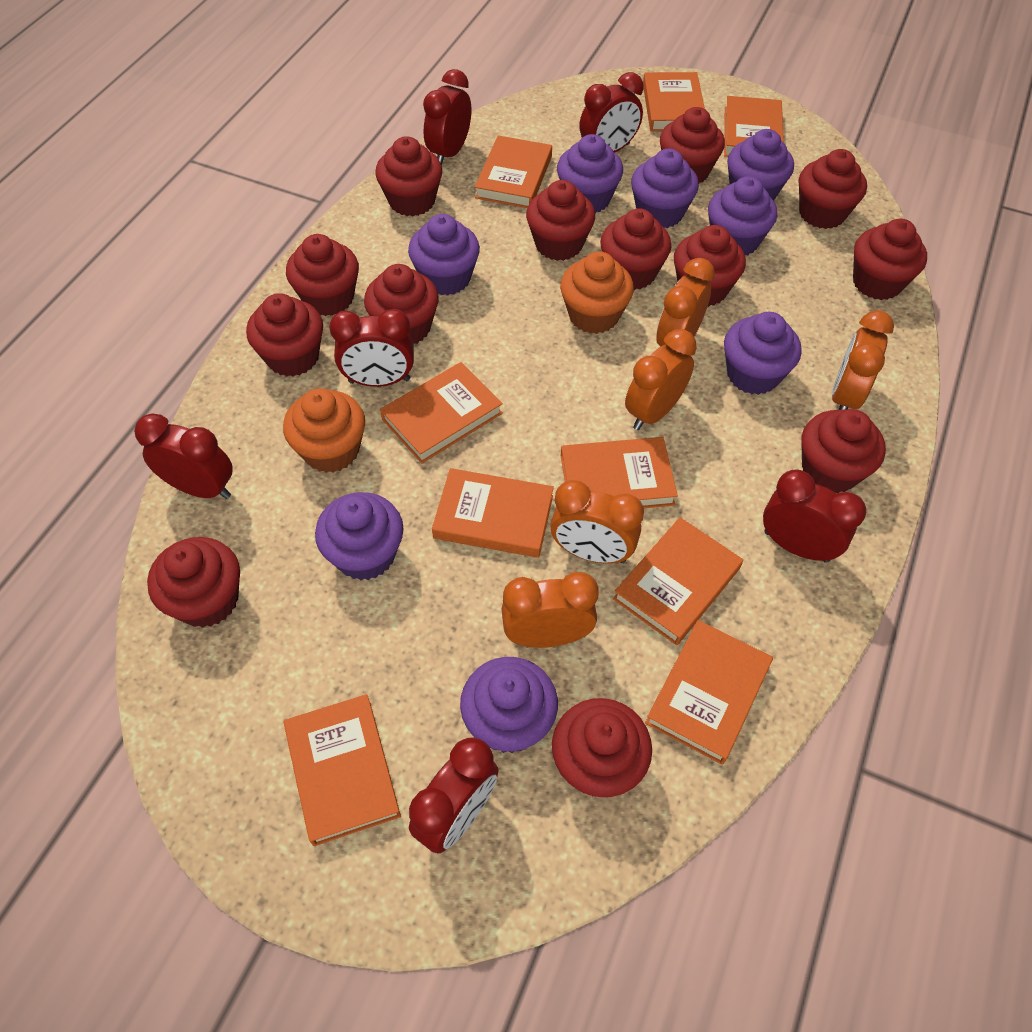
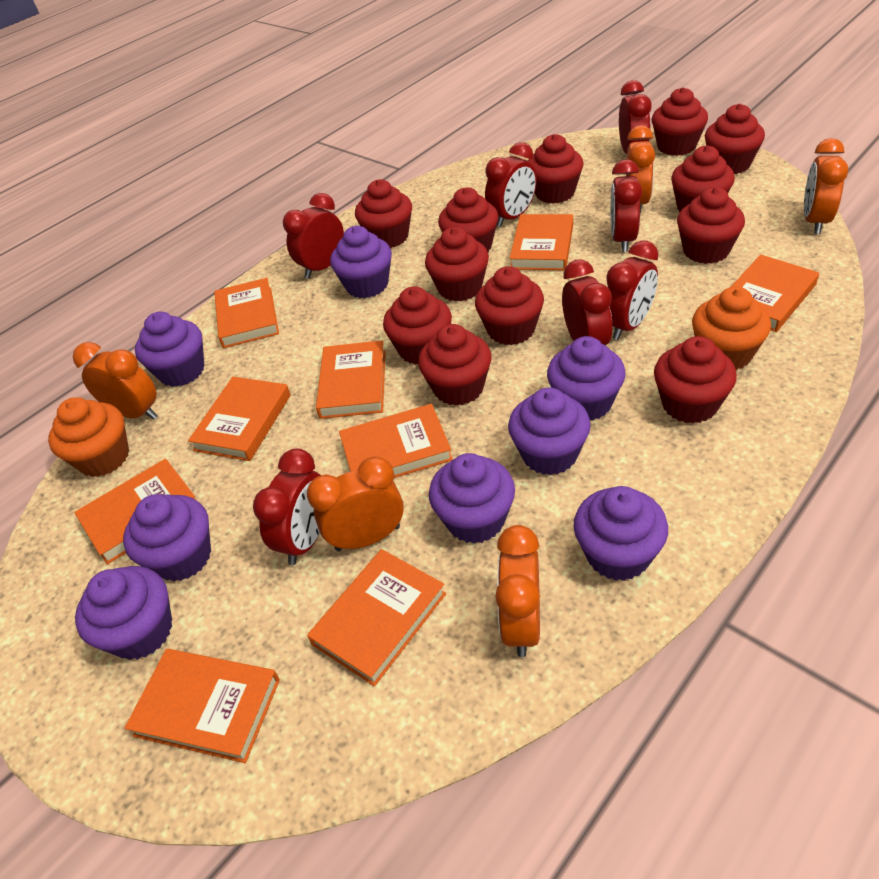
red clock: 6 -> 7
red cupcake: 13 -> 12

